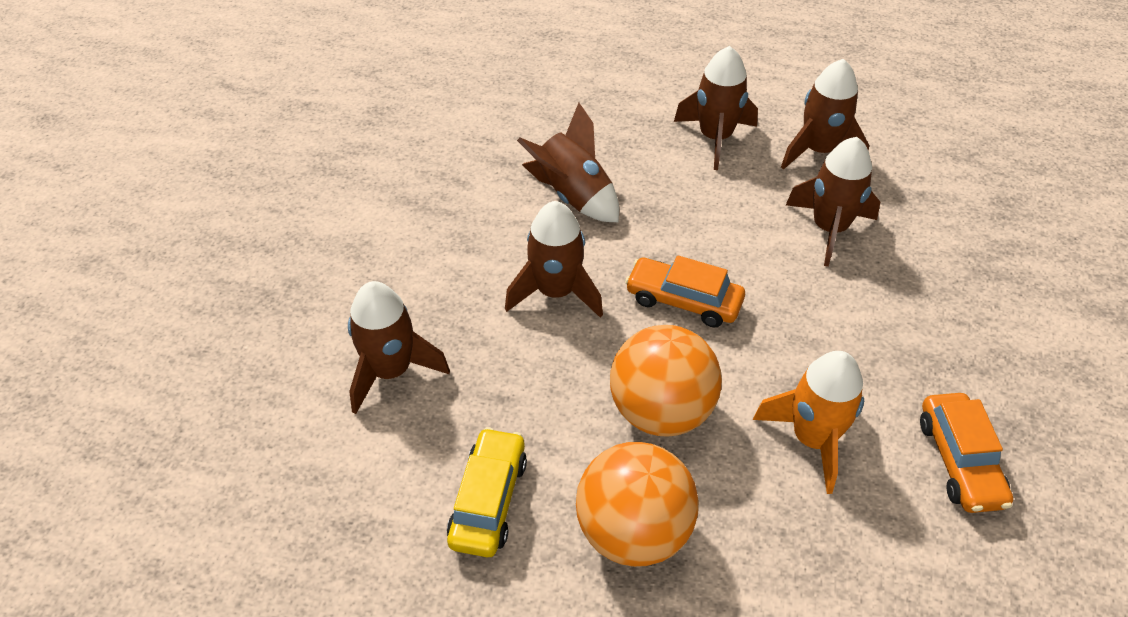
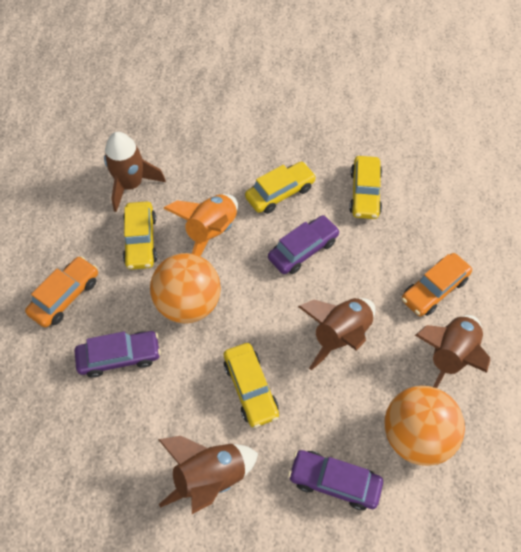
brown rocket: 6 -> 4
purple car: 0 -> 3
yellow car: 1 -> 4

